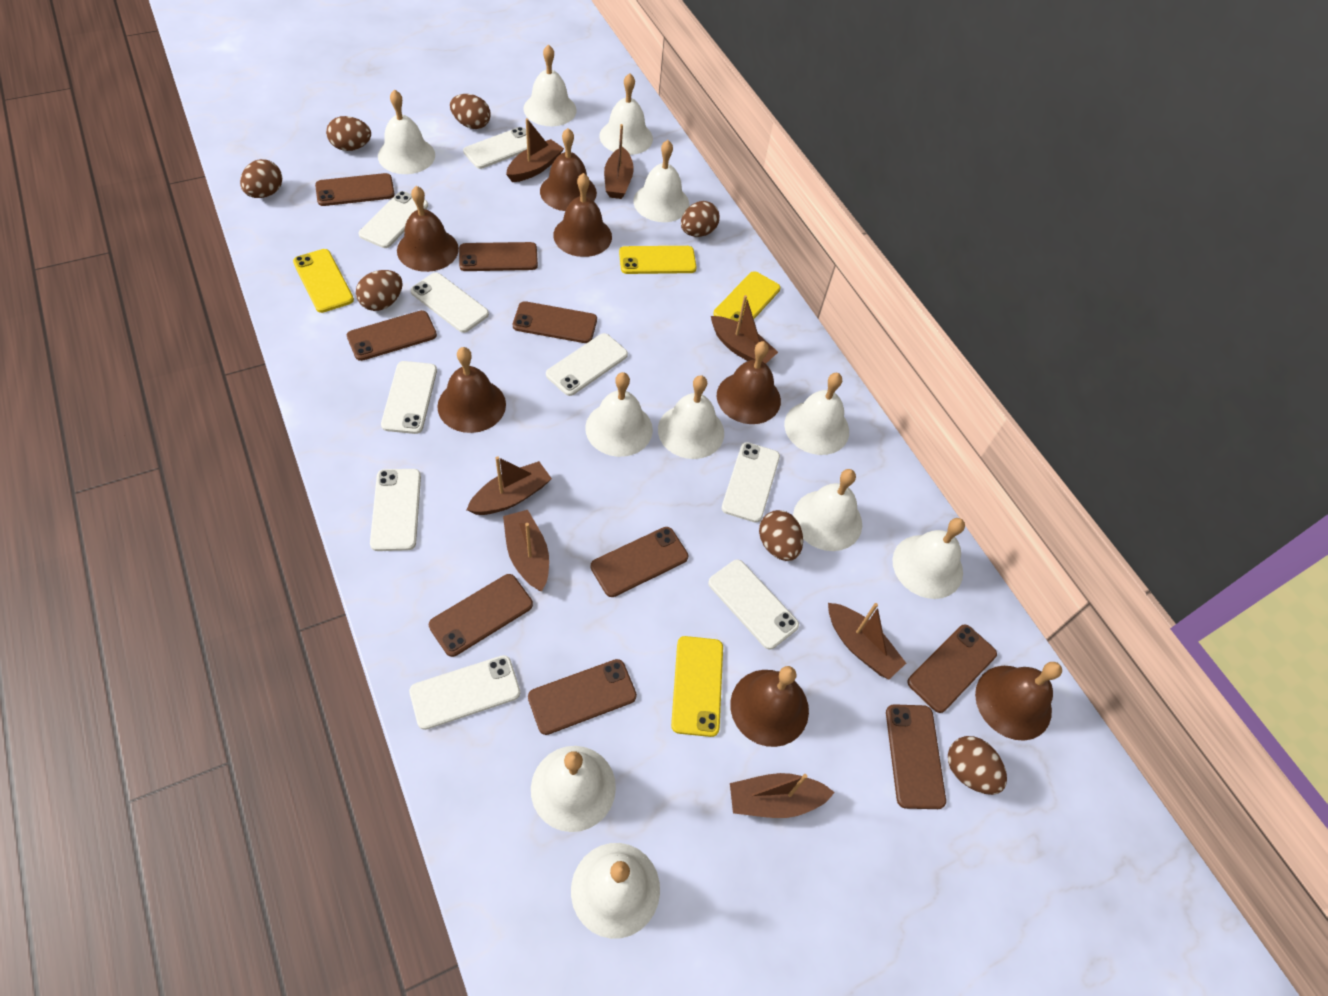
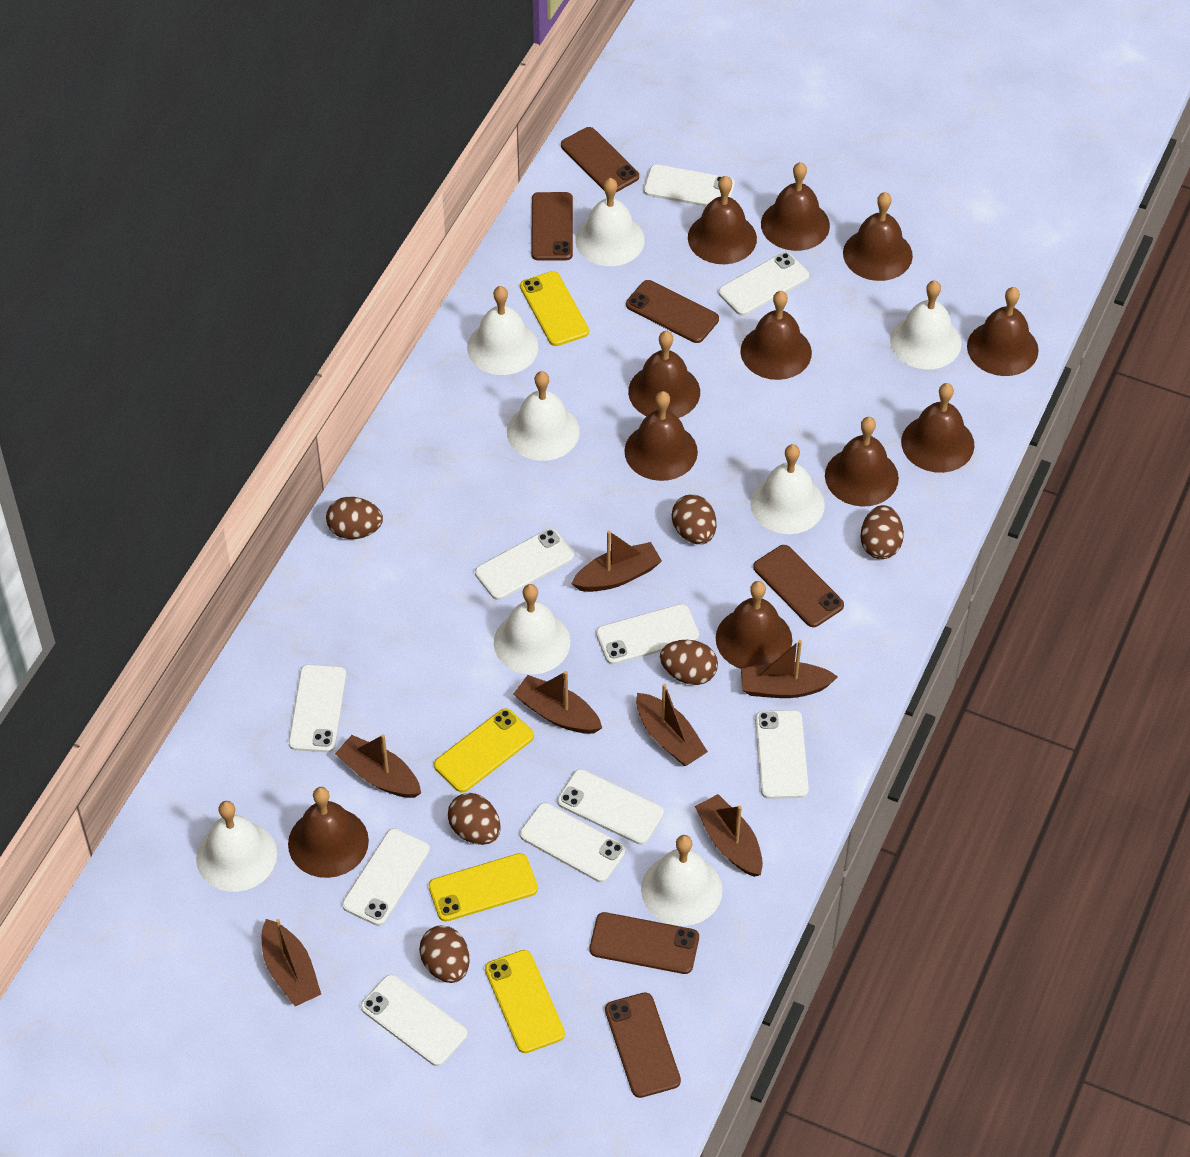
brown bell: 7 -> 11
brown egg: 7 -> 6
brown phone: 9 -> 6
white bell: 11 -> 8
white phone: 9 -> 10

